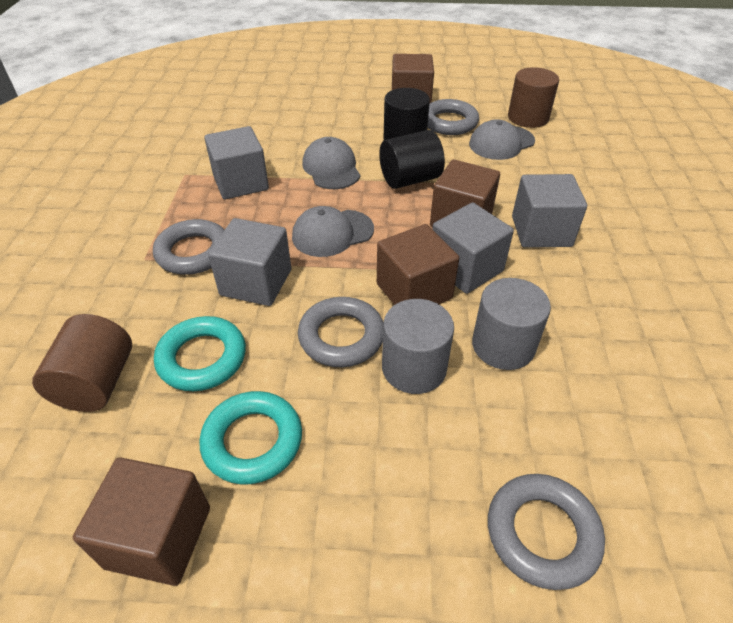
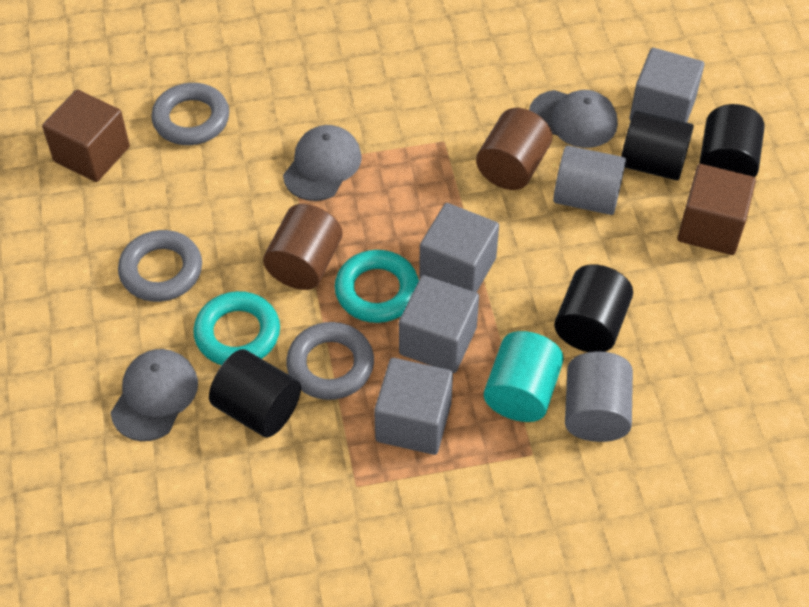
black cylinder: 2 -> 4
brown cube: 4 -> 2
grey ring: 4 -> 3
turquoise cylinder: 0 -> 1

